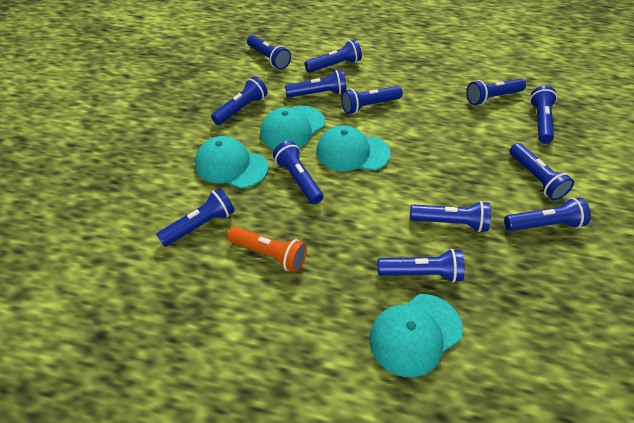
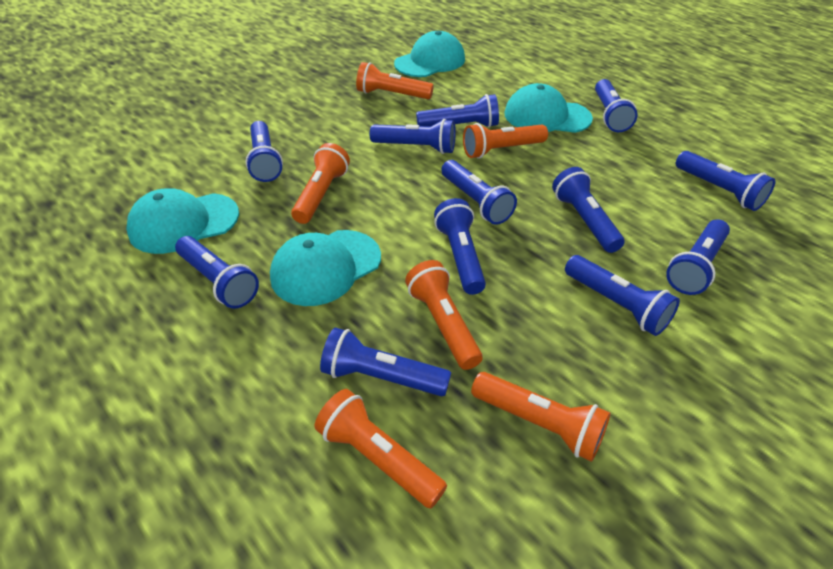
blue flashlight: 13 -> 12
orange flashlight: 1 -> 6

